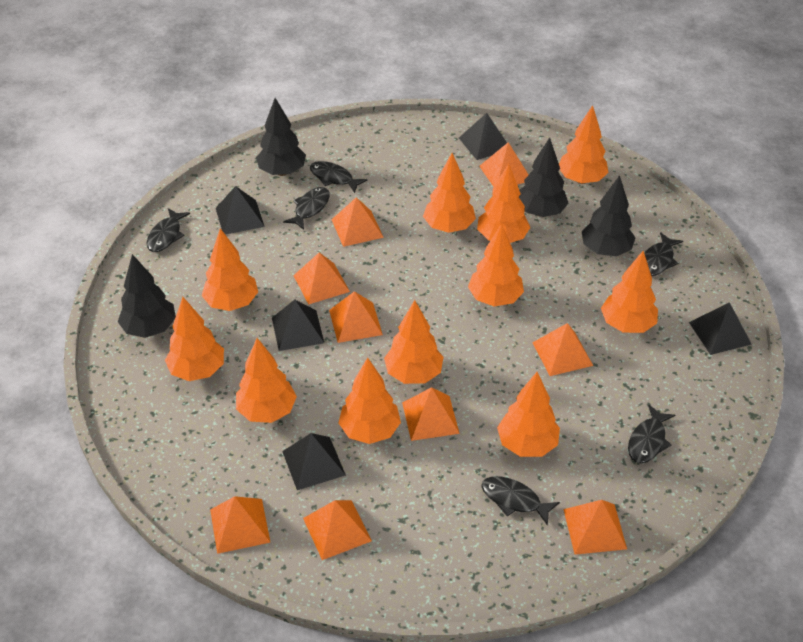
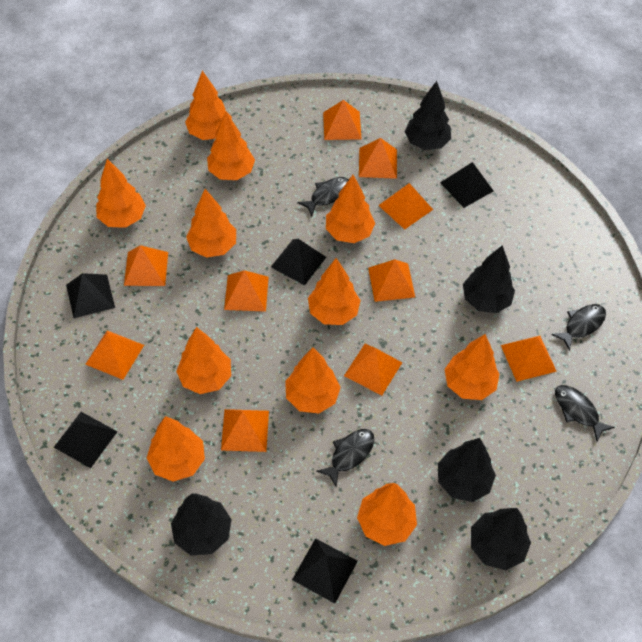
black fish: 6 -> 4
black tree: 4 -> 5
orange pyramid: 9 -> 10

